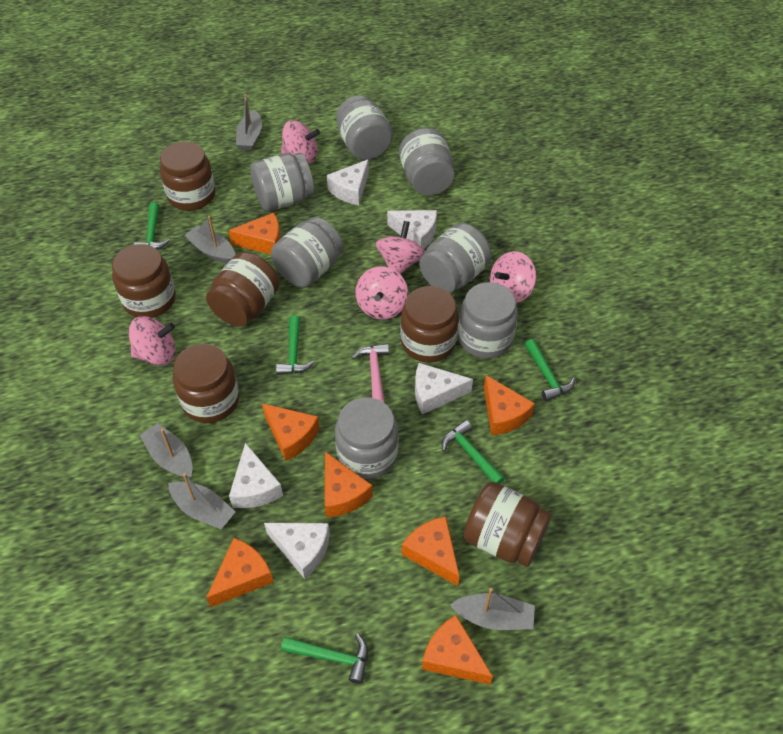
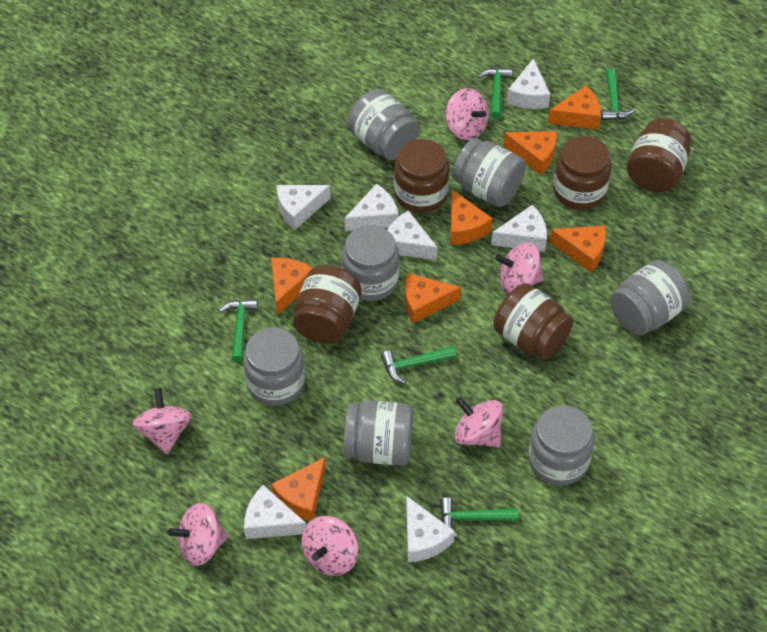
brown jar: 6 -> 5
grey boat: 5 -> 0
pink hammer: 1 -> 0
pink spinning top: 5 -> 6
white cheese: 5 -> 7

